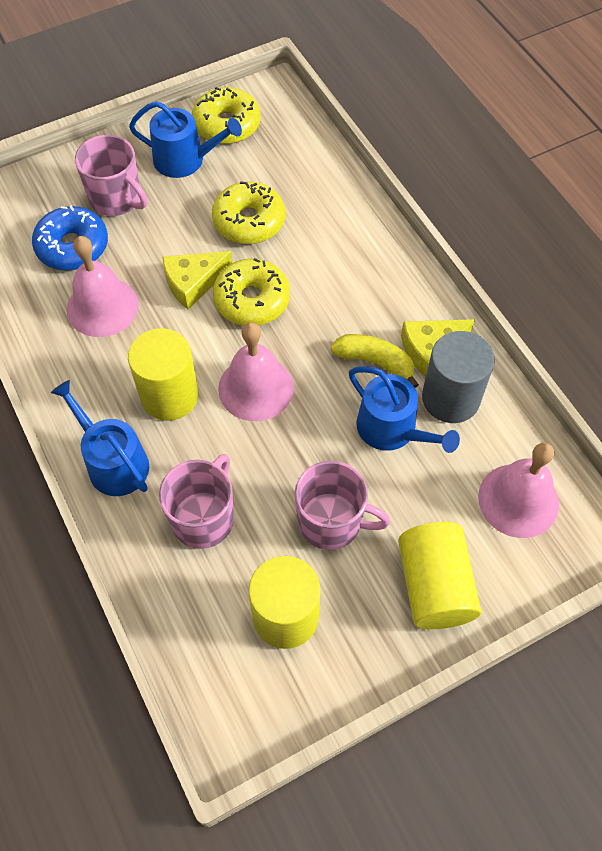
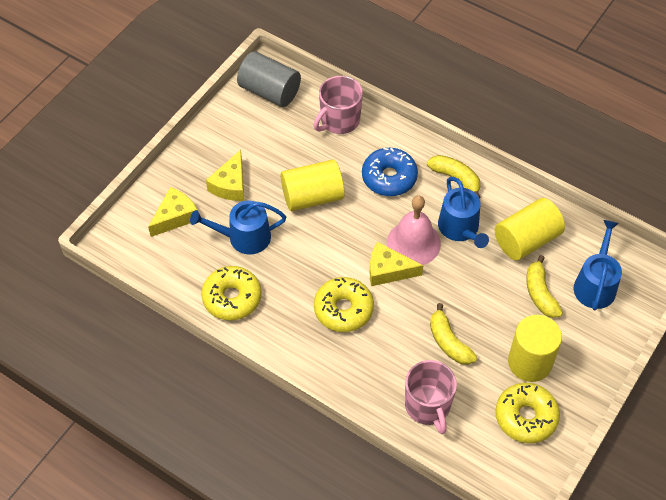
pink bell: 3 -> 1
pink mug: 3 -> 2
yellow banana: 1 -> 3
yellow cheese: 2 -> 3

